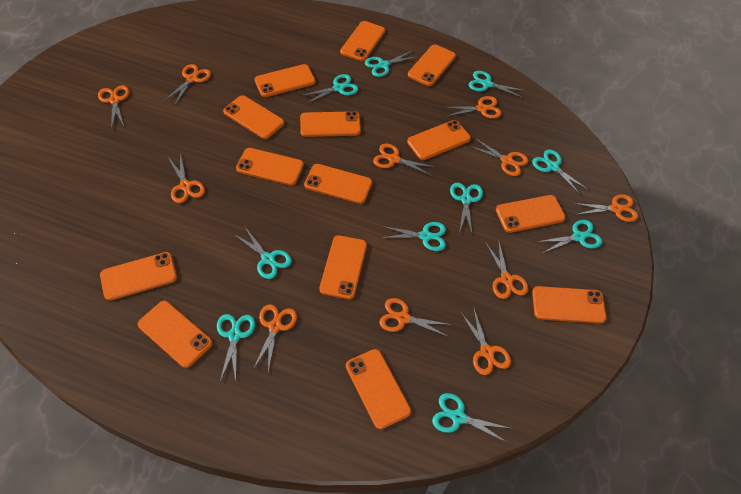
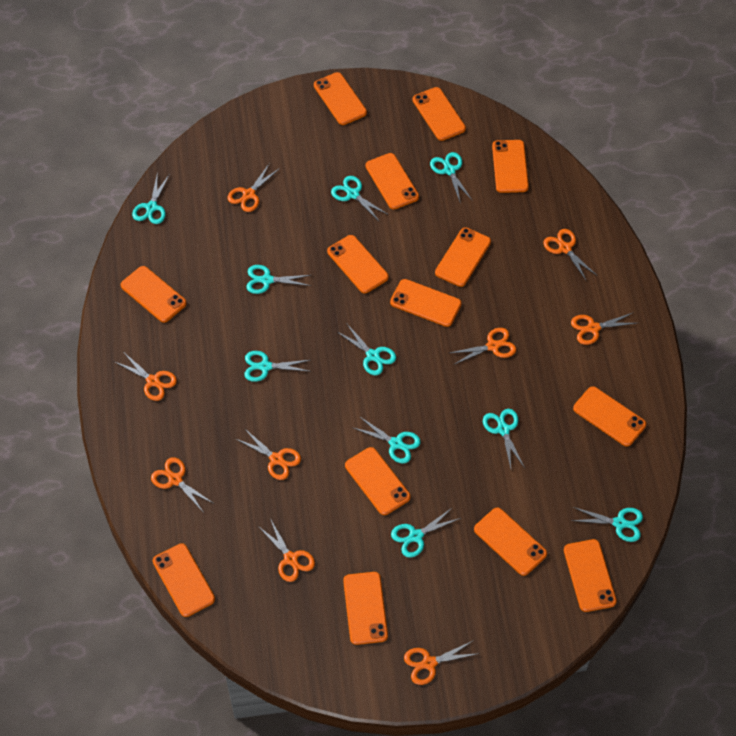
orange scissors: 11 -> 9

